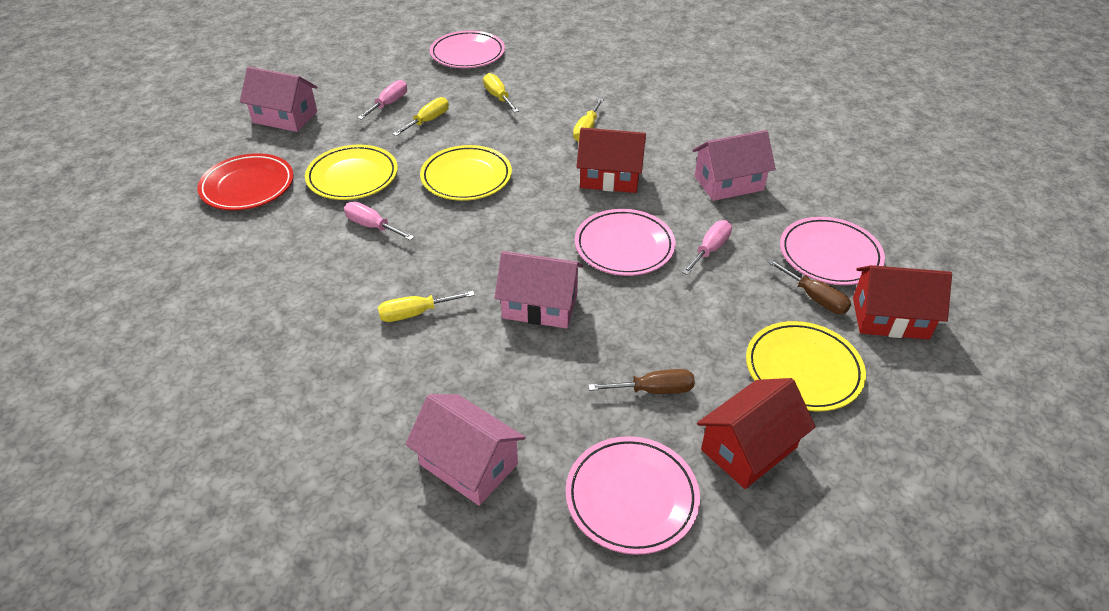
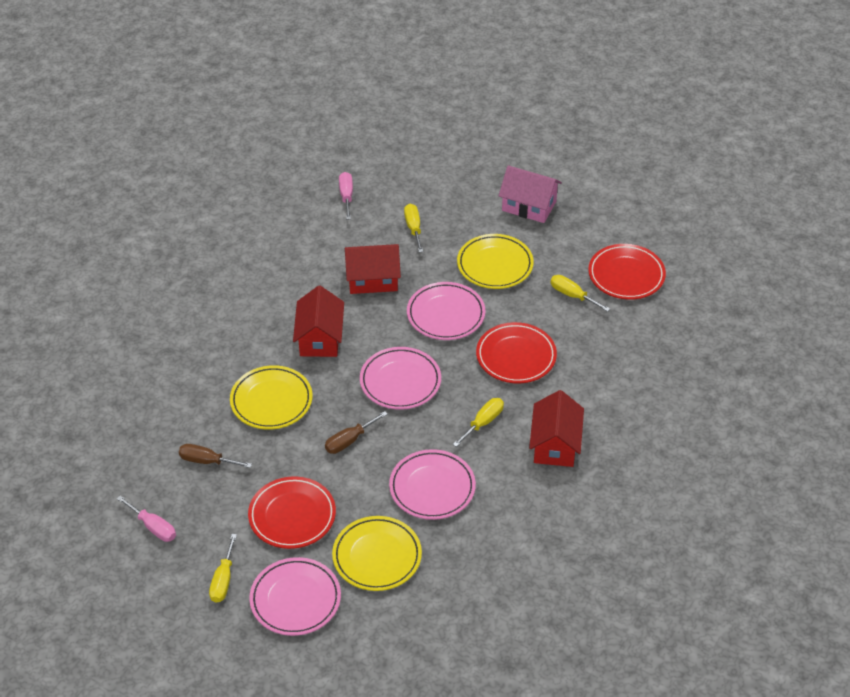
pink house: 4 -> 1
pink screwdriver: 3 -> 2
red plate: 1 -> 3

